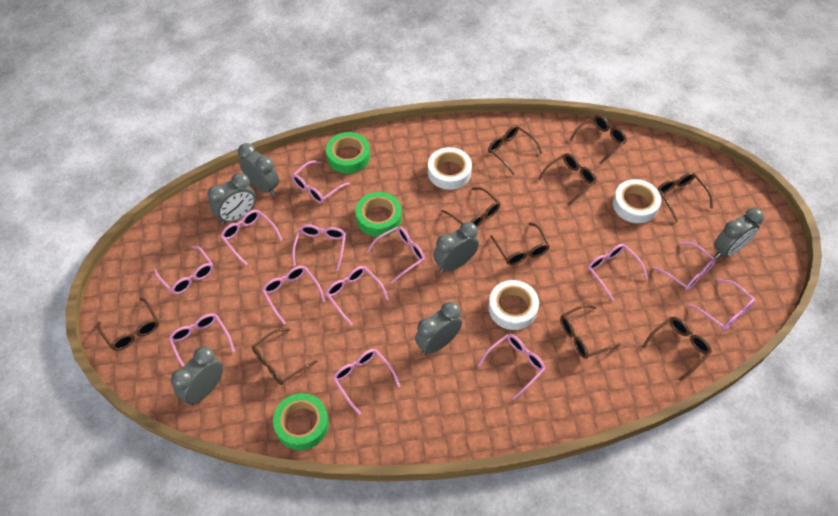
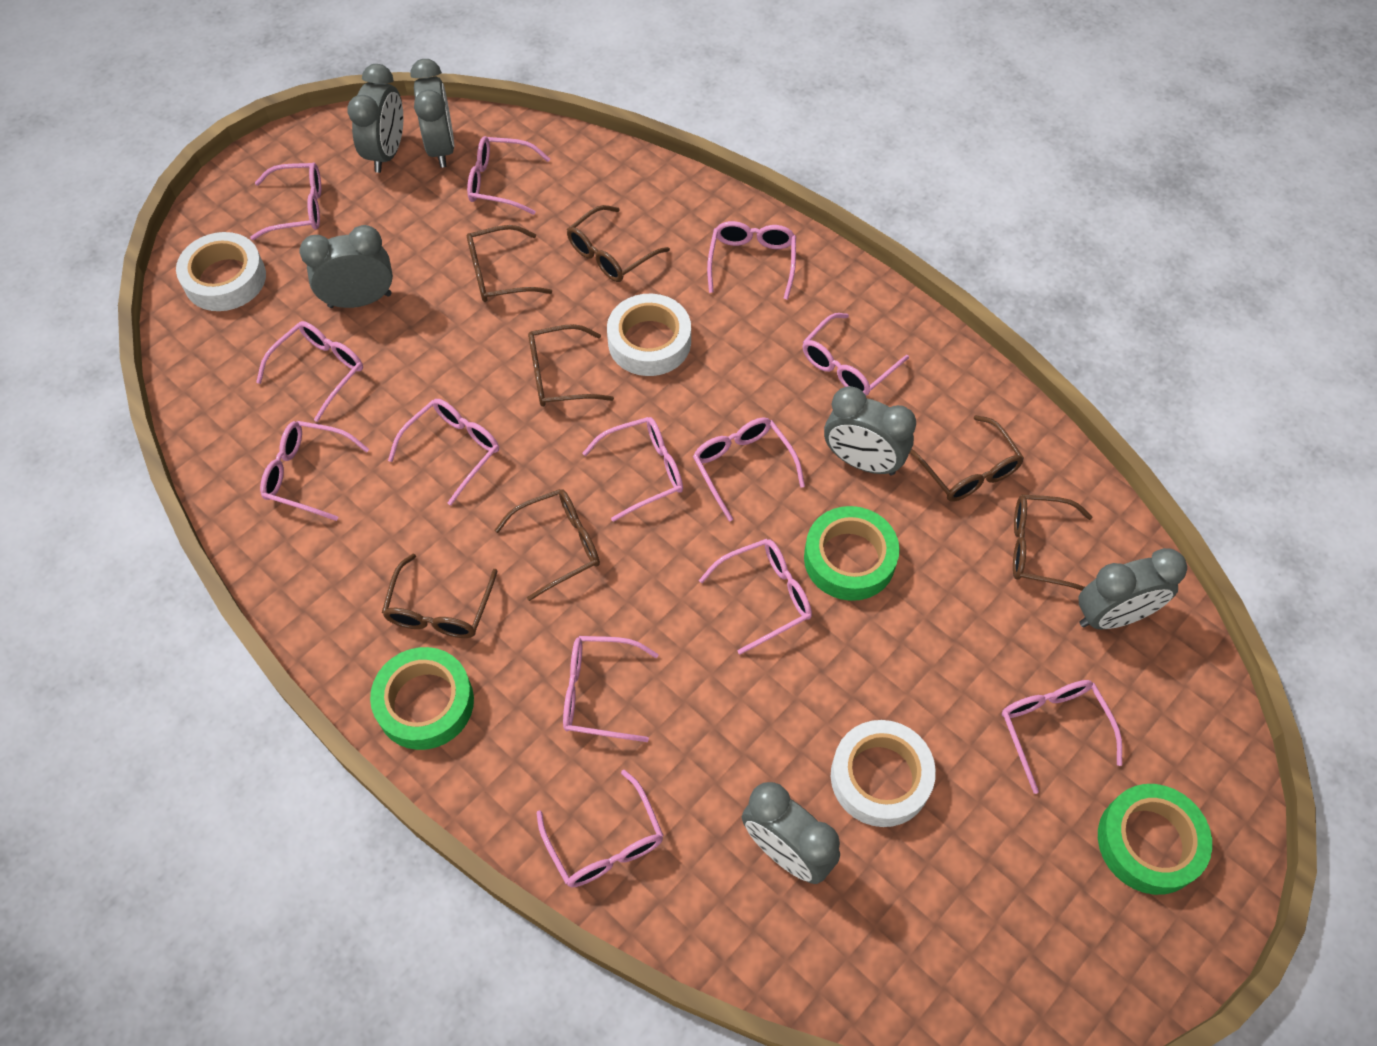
brown glasses: 10 -> 7

